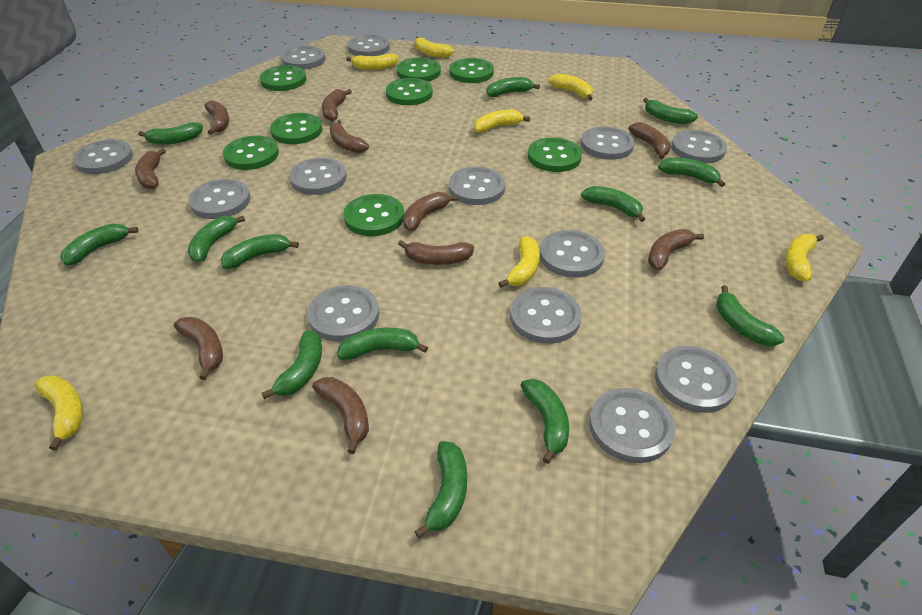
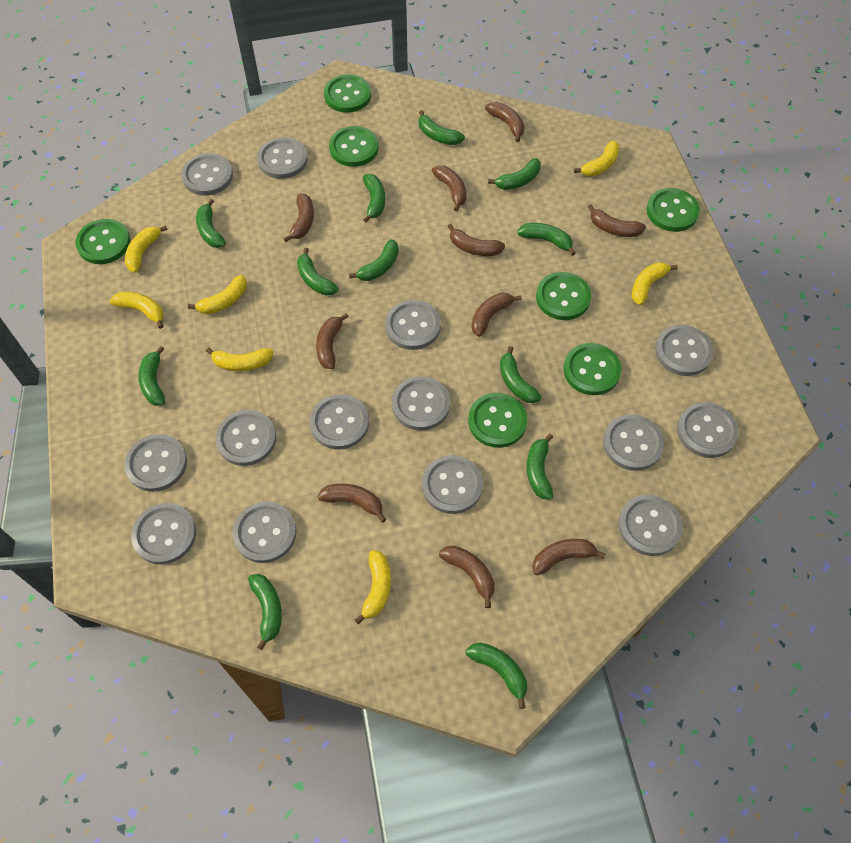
green banana: 13 -> 12
green button: 8 -> 7
grey button: 13 -> 14

